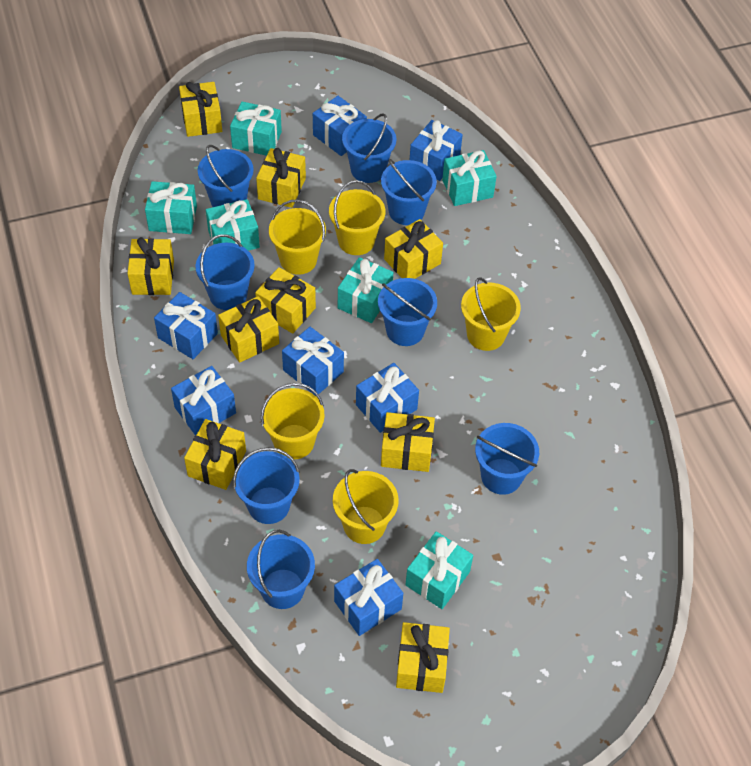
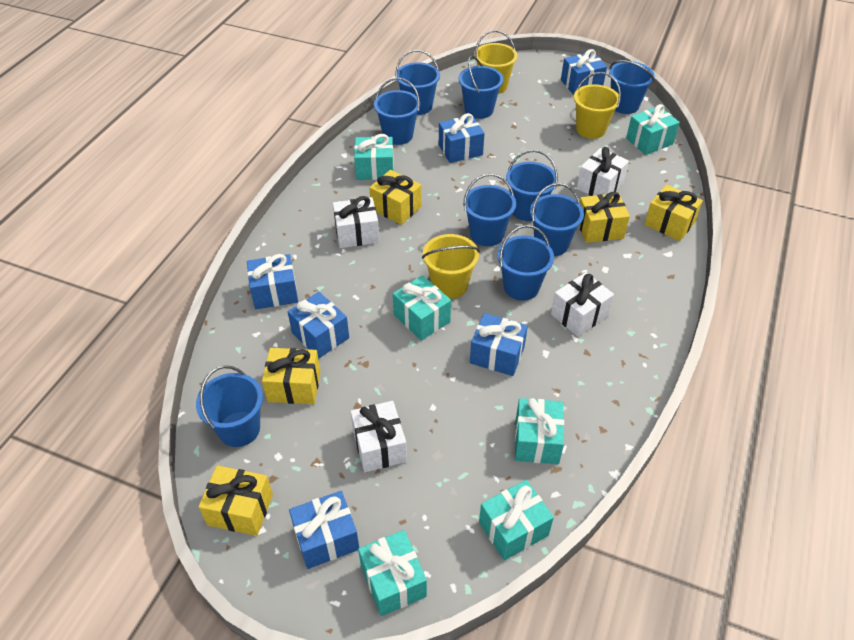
blue bucket: 8 -> 9
blue gift: 7 -> 6
white gift: 0 -> 4
yellow bucket: 5 -> 3
yellow gift: 9 -> 5

